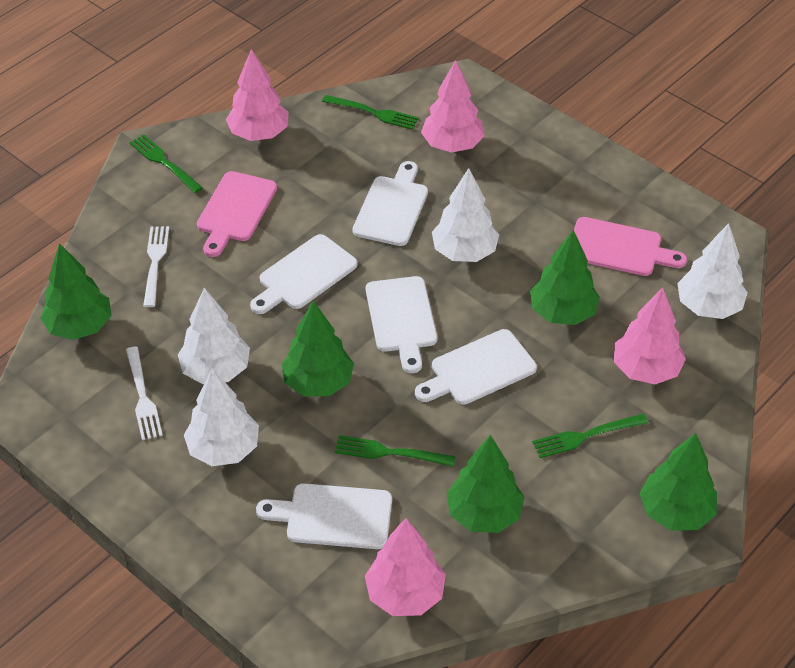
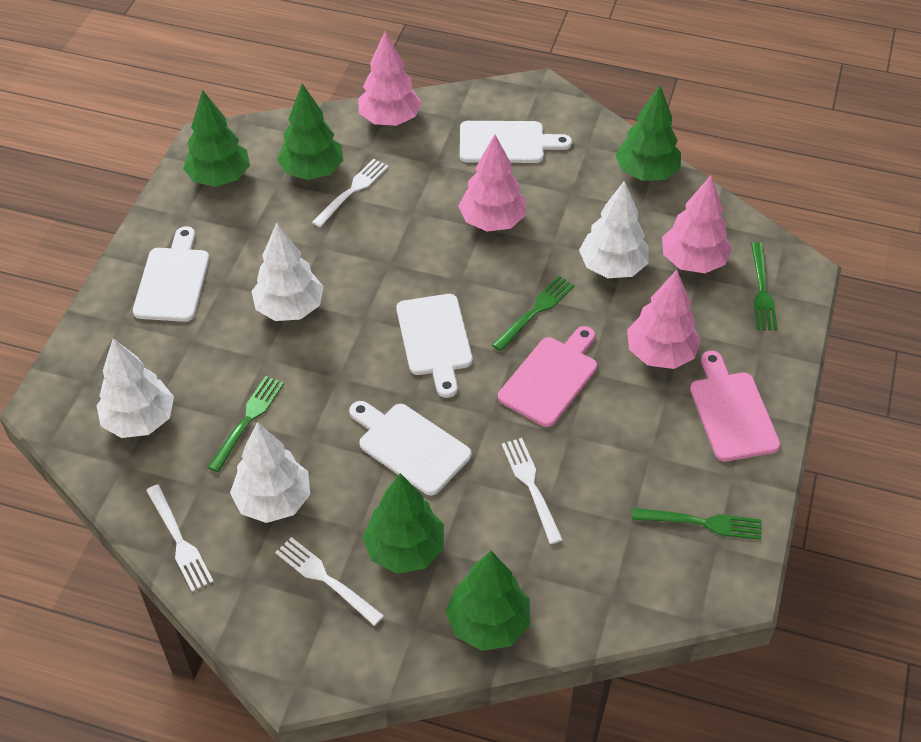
white cutting board: 5 -> 4
white fork: 2 -> 4

